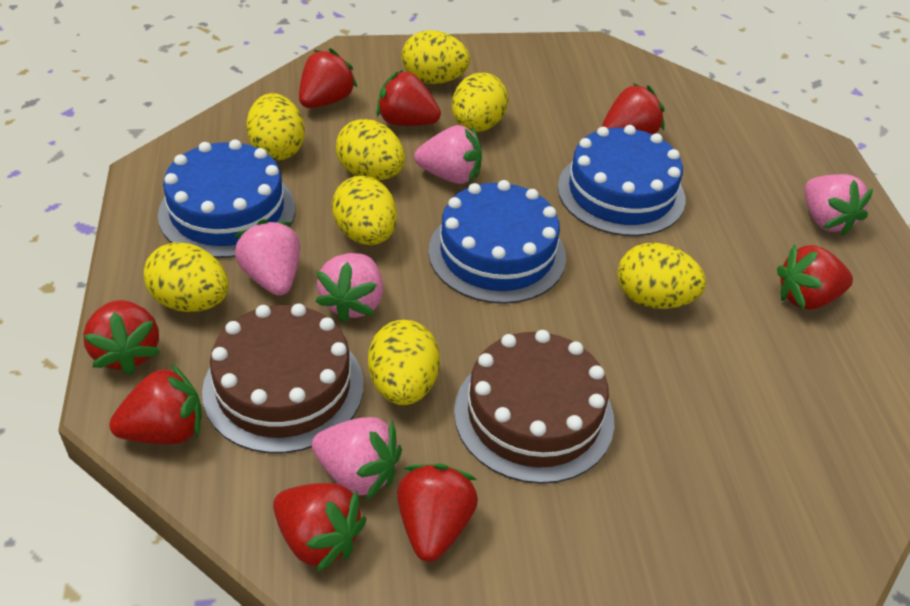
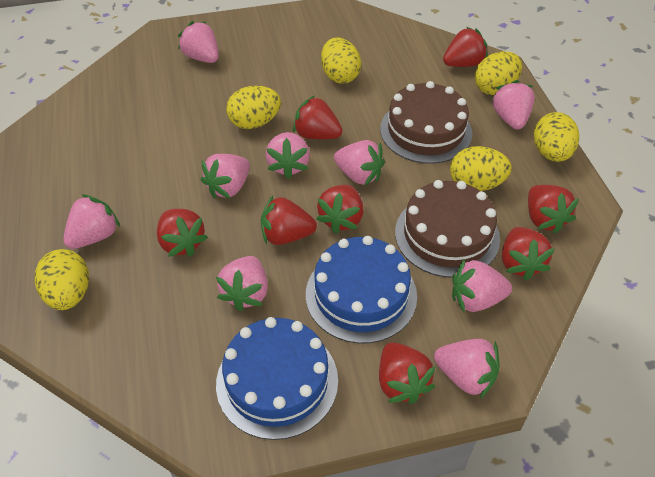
blue cake: 3 -> 2
pink strawberry: 5 -> 9
yellow egg: 8 -> 6

